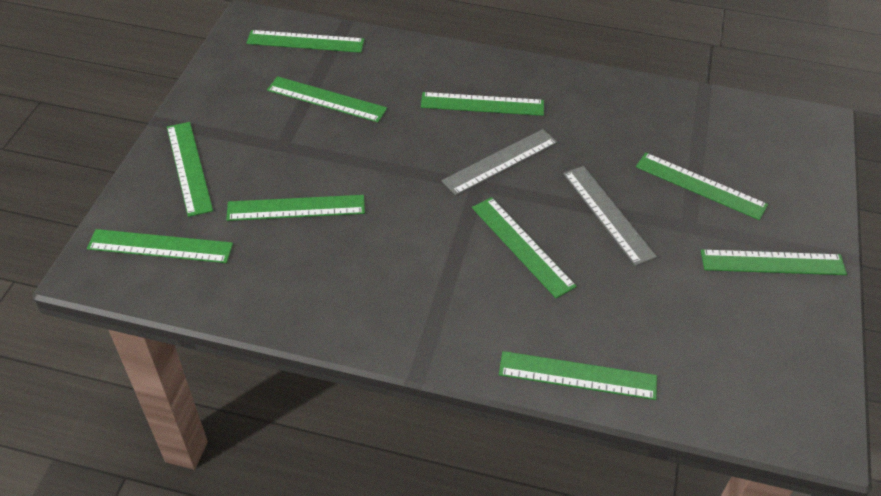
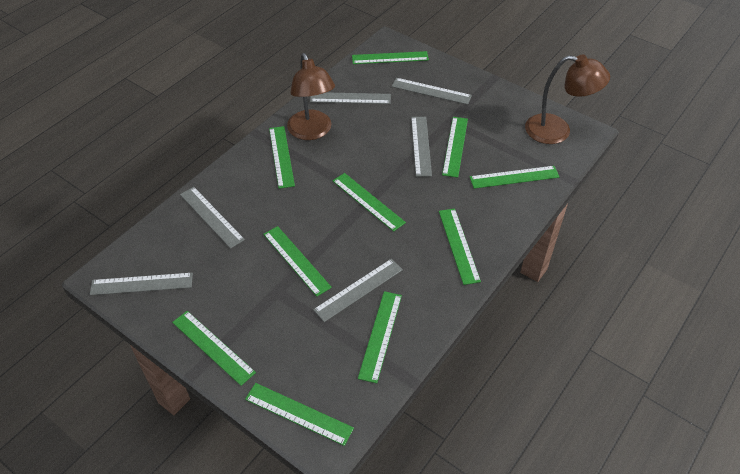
brown lamp: 0 -> 2
grey ruler: 2 -> 6

